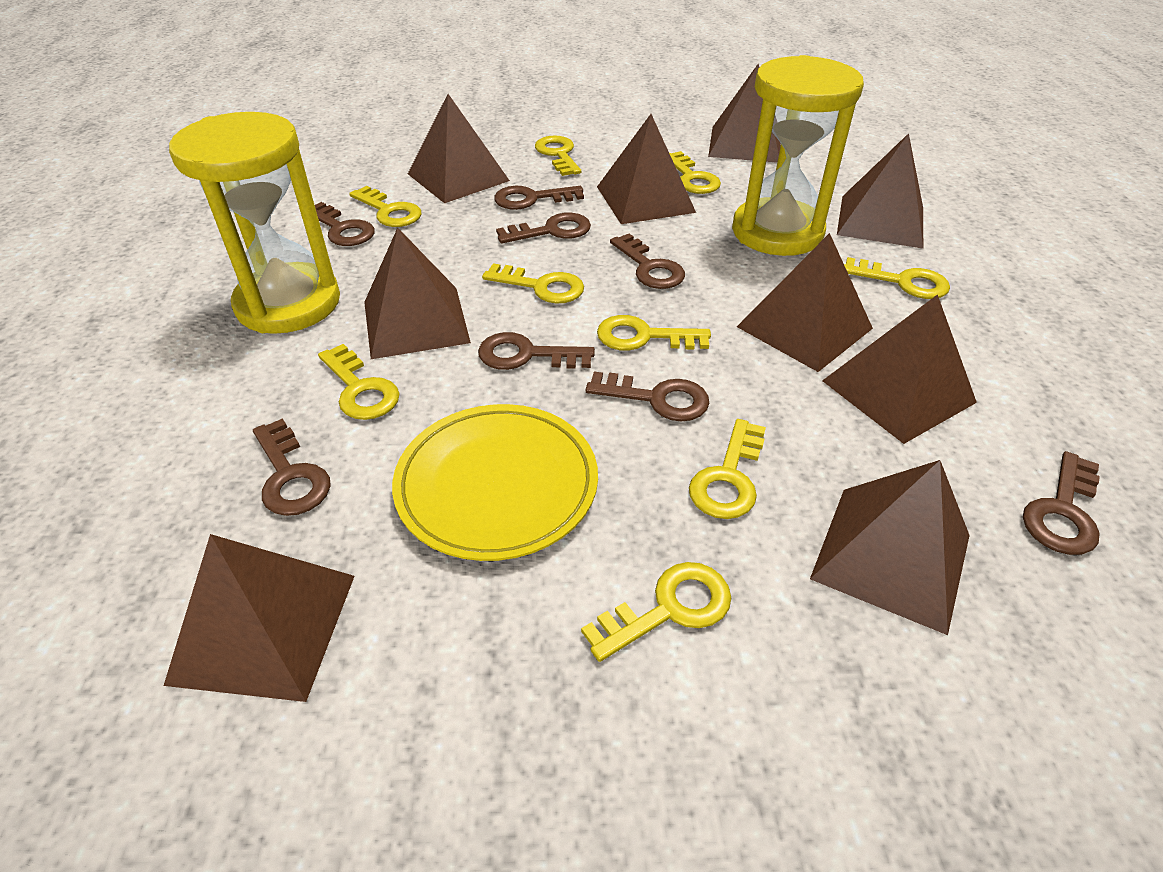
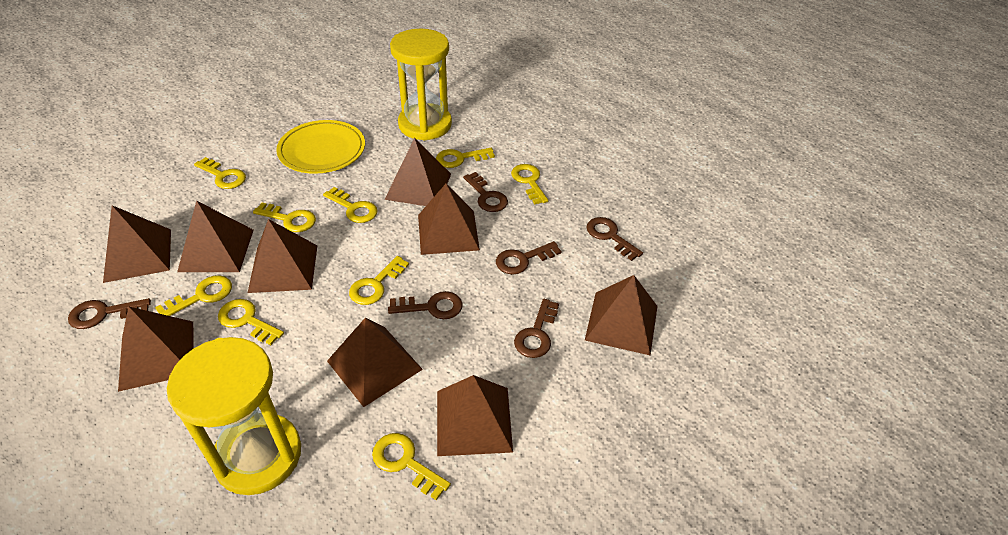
brown key: 8 -> 6

